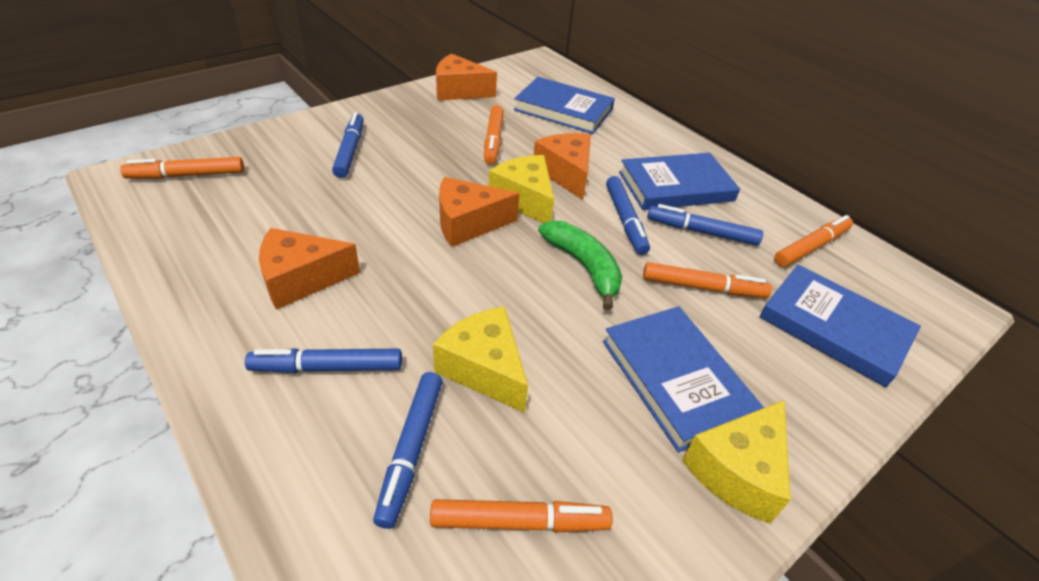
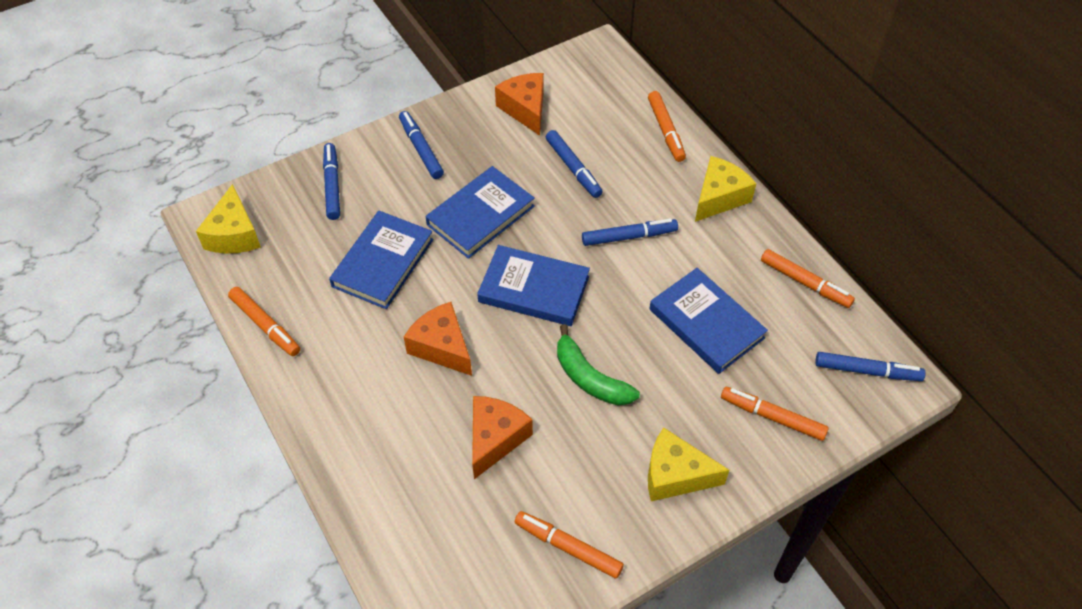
orange cheese: 4 -> 3

